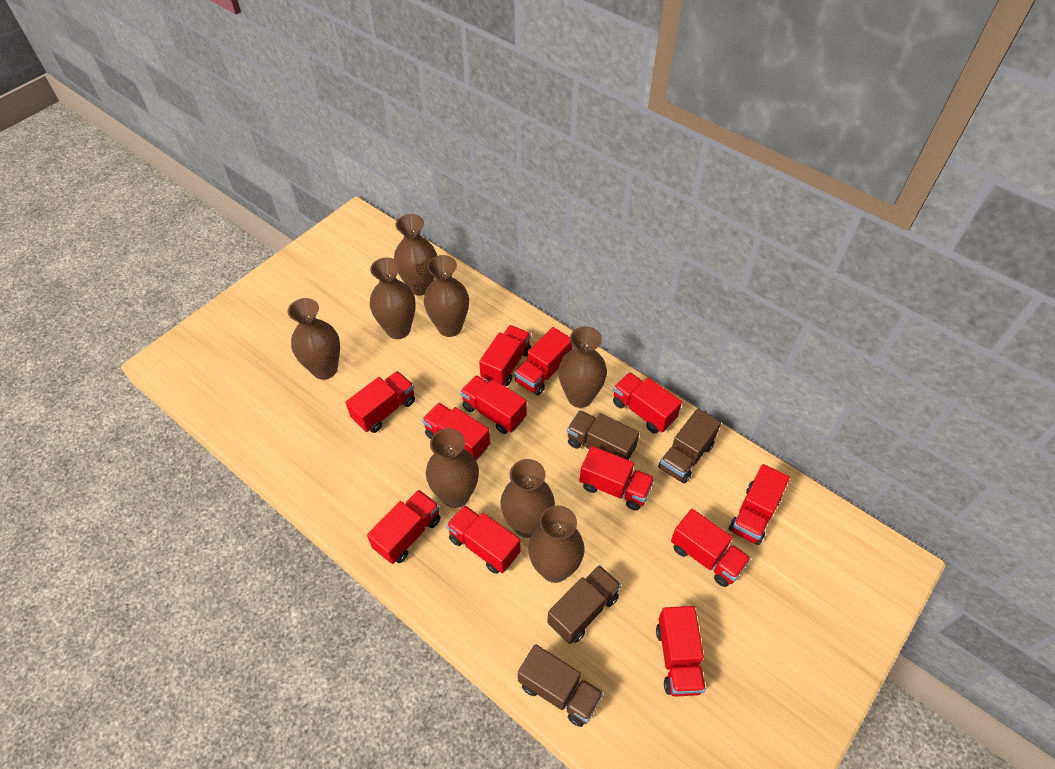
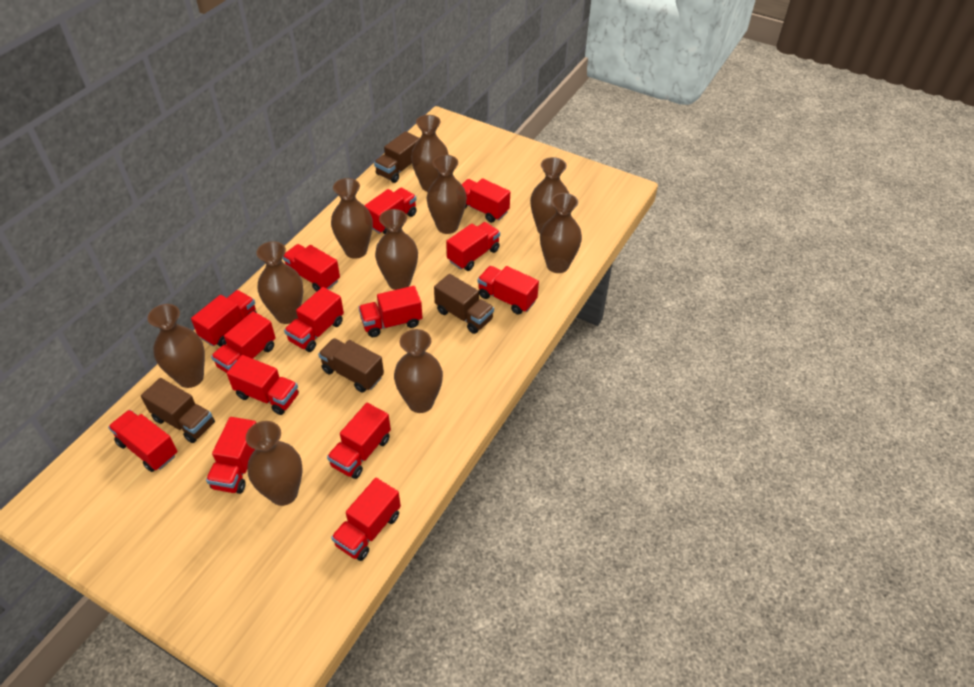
brown vase: 8 -> 10
red truck: 12 -> 14

